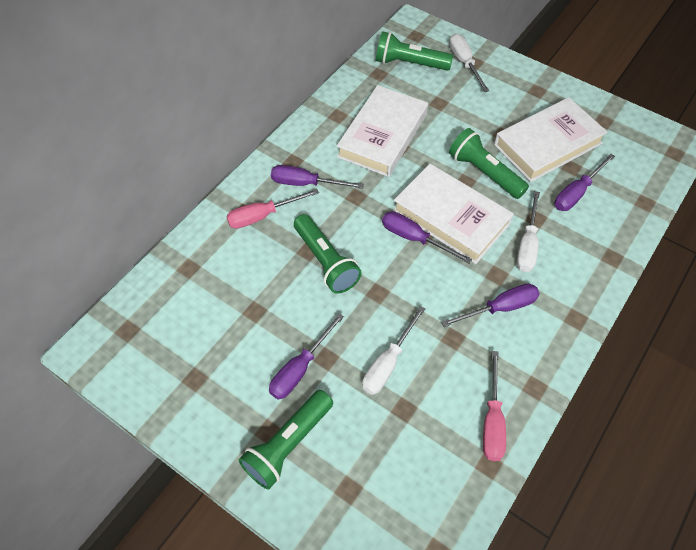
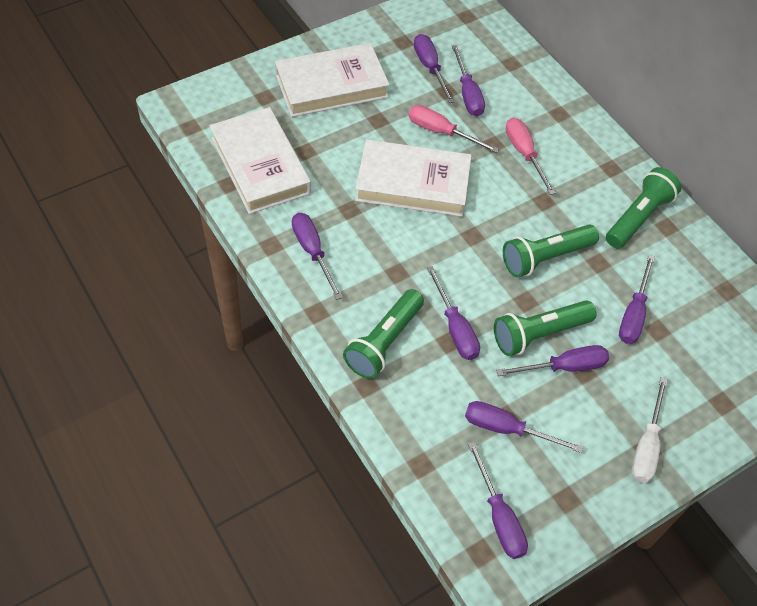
purple screwdriver: 5 -> 8
white screwdriver: 3 -> 1

